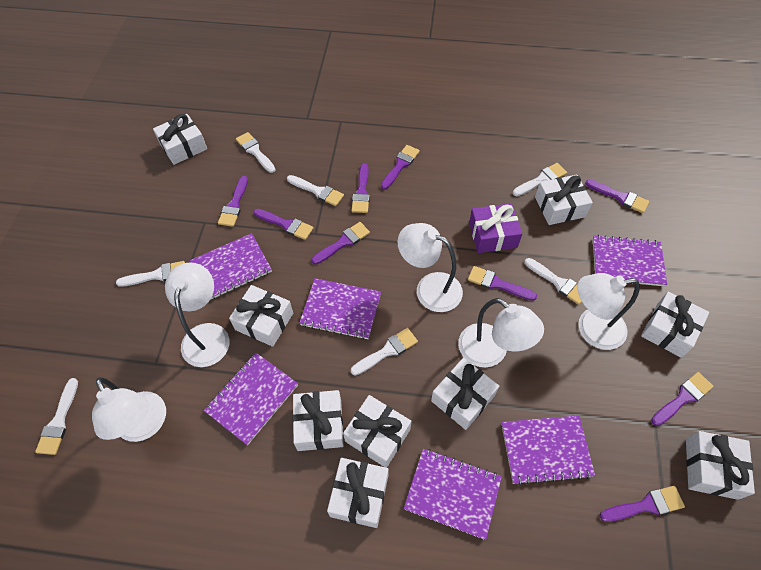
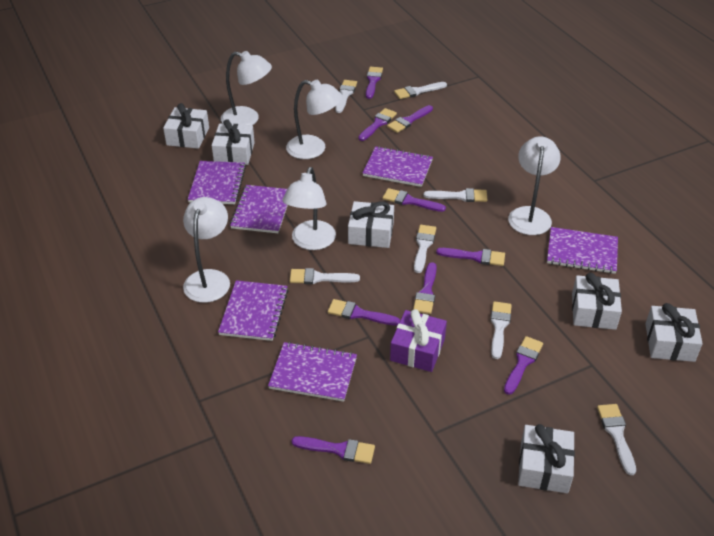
white gift: 9 -> 6

